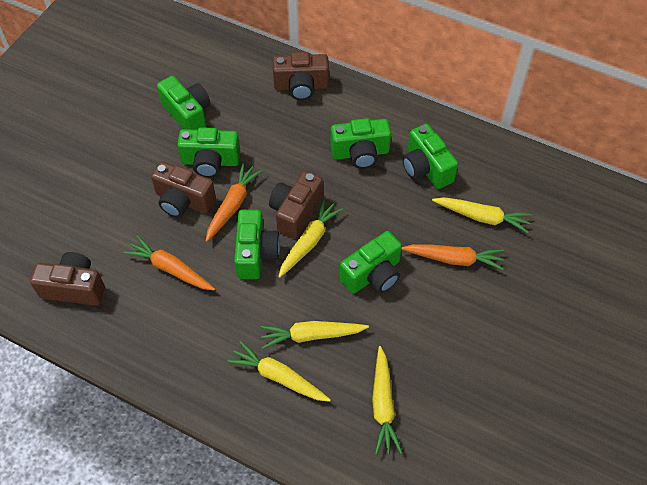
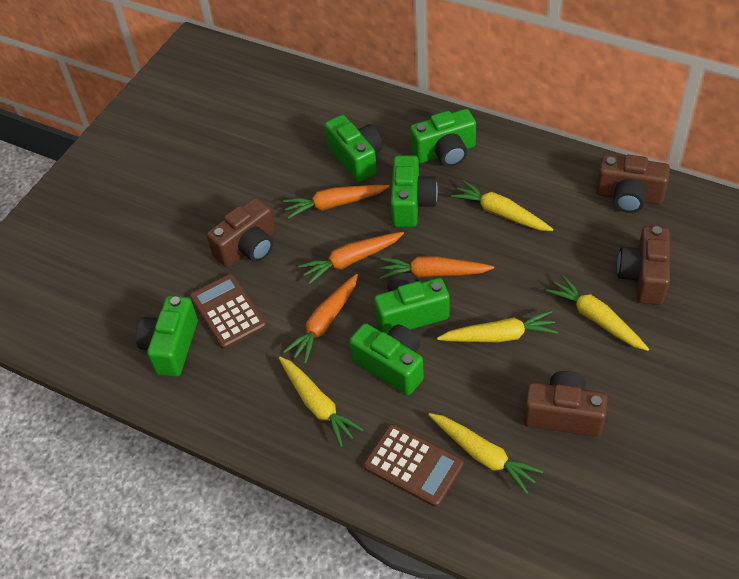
brown calculator: 0 -> 2
orange carrot: 3 -> 4

